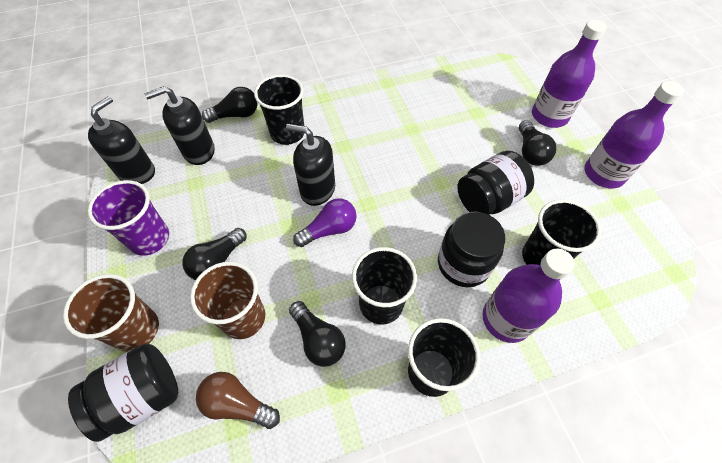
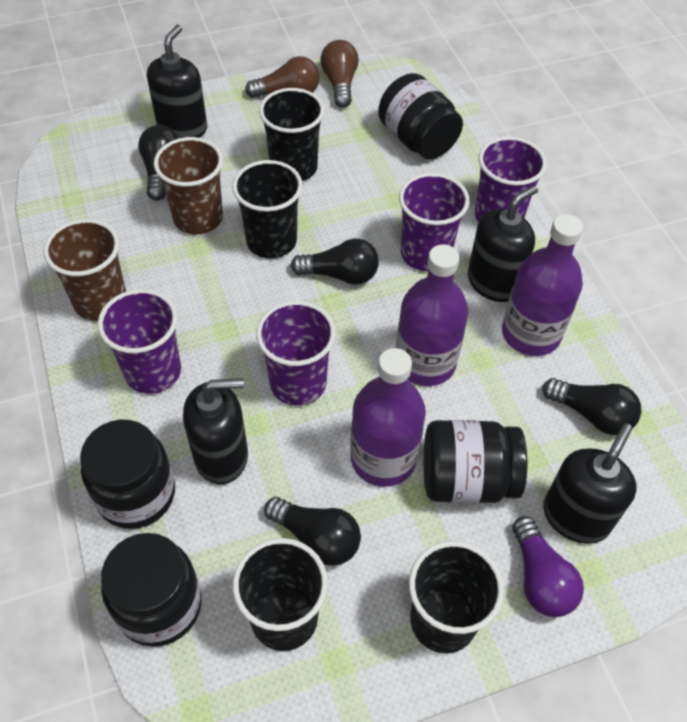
black jar: 3 -> 4
black soap dispenser: 3 -> 4
brown light bulb: 1 -> 2
purple cup: 1 -> 4

